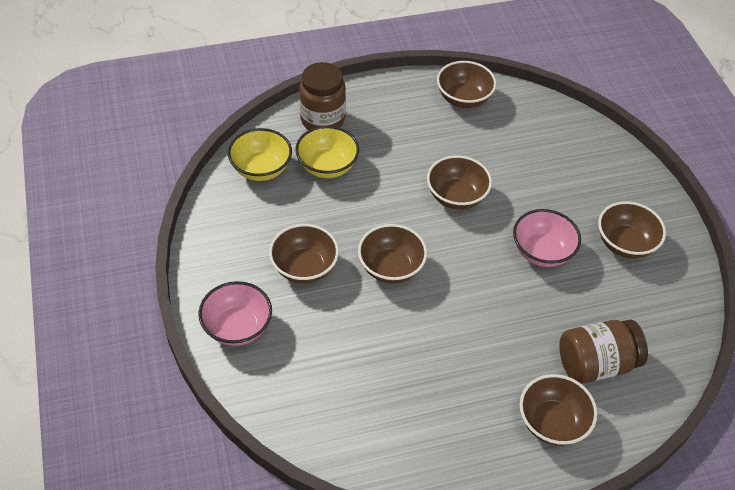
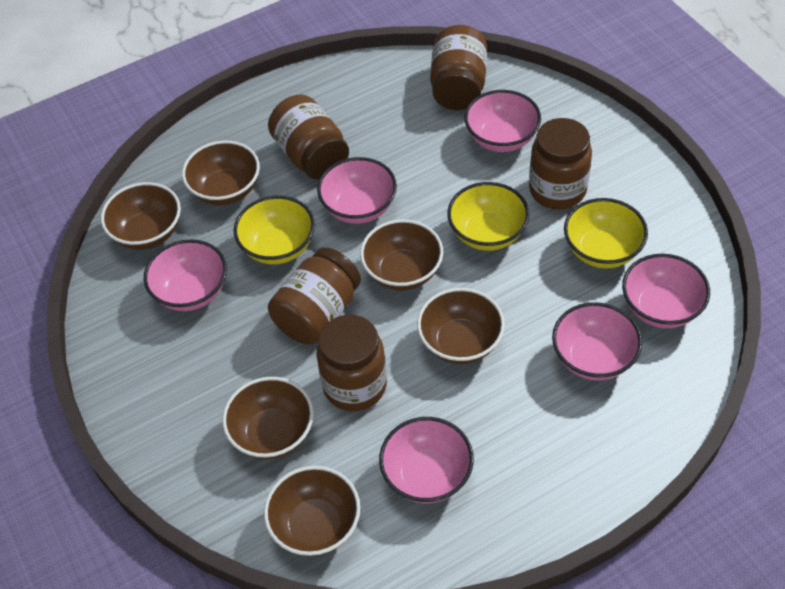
brown jar: 2 -> 5
pink bowl: 2 -> 6
yellow bowl: 2 -> 3

